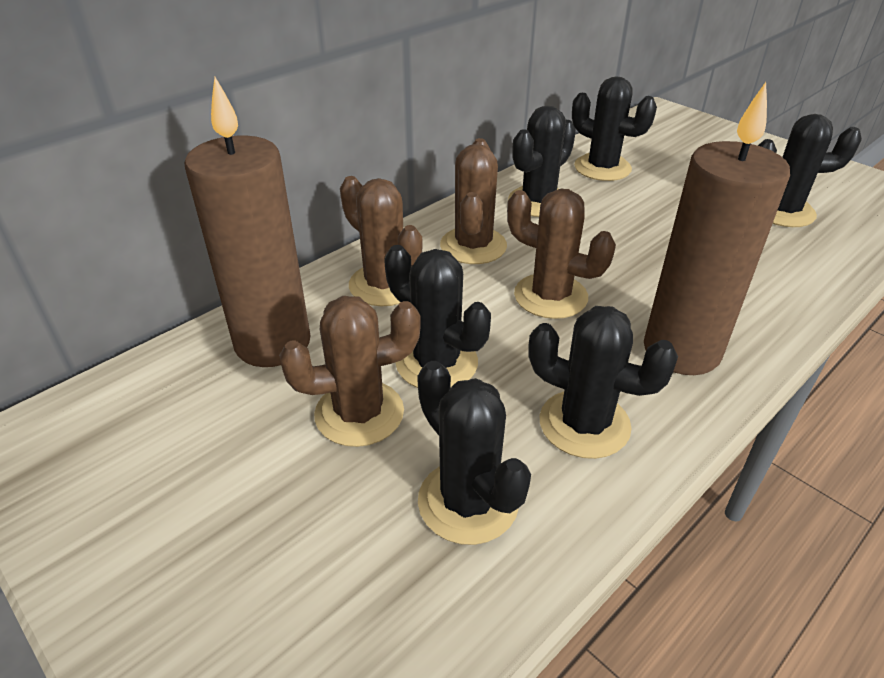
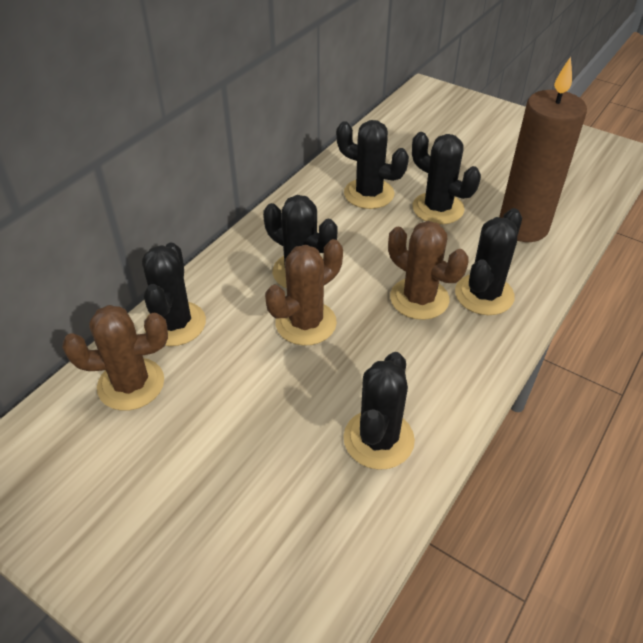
brown cactus: 4 -> 3
brown candle: 2 -> 1

